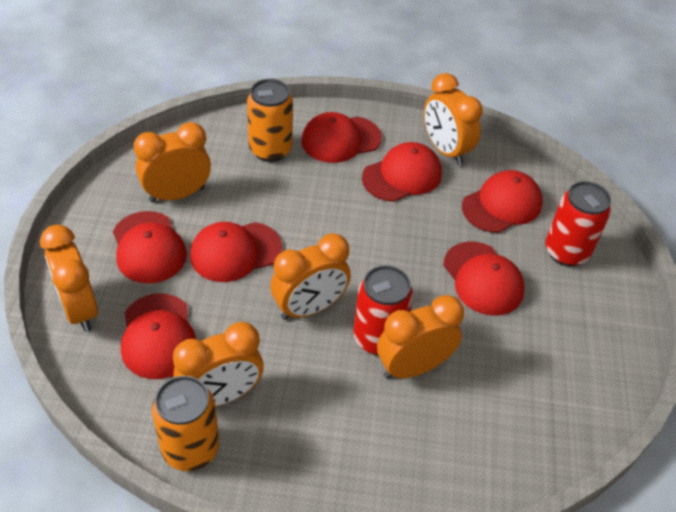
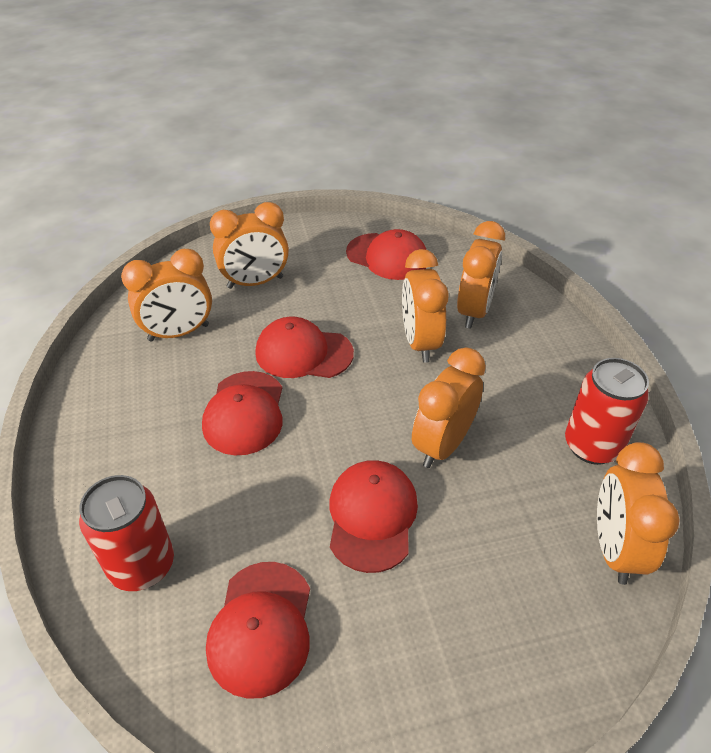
orange can: 2 -> 0
red cap: 7 -> 5

